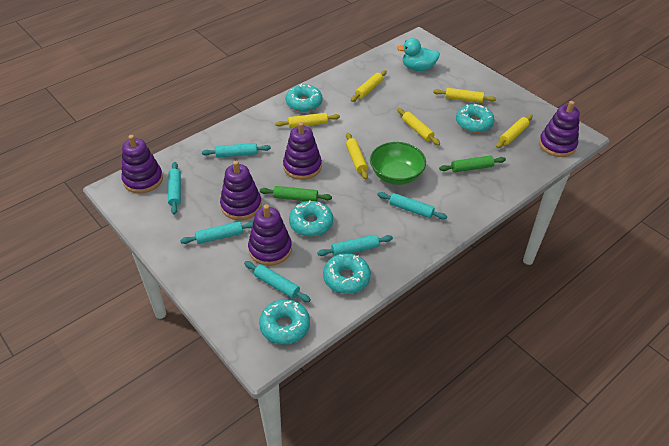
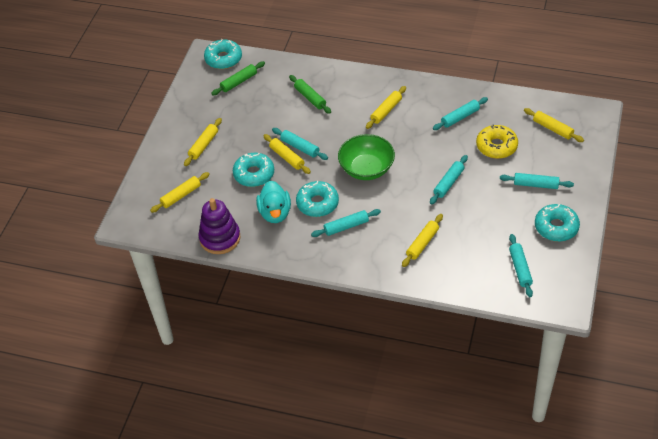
purple stacking toy: 5 -> 1
turquoise donut: 5 -> 4
yellow donut: 0 -> 1

